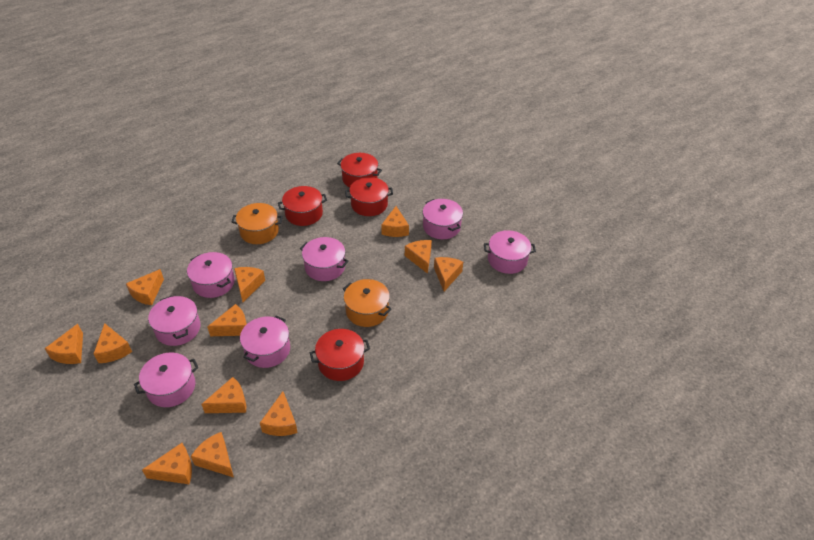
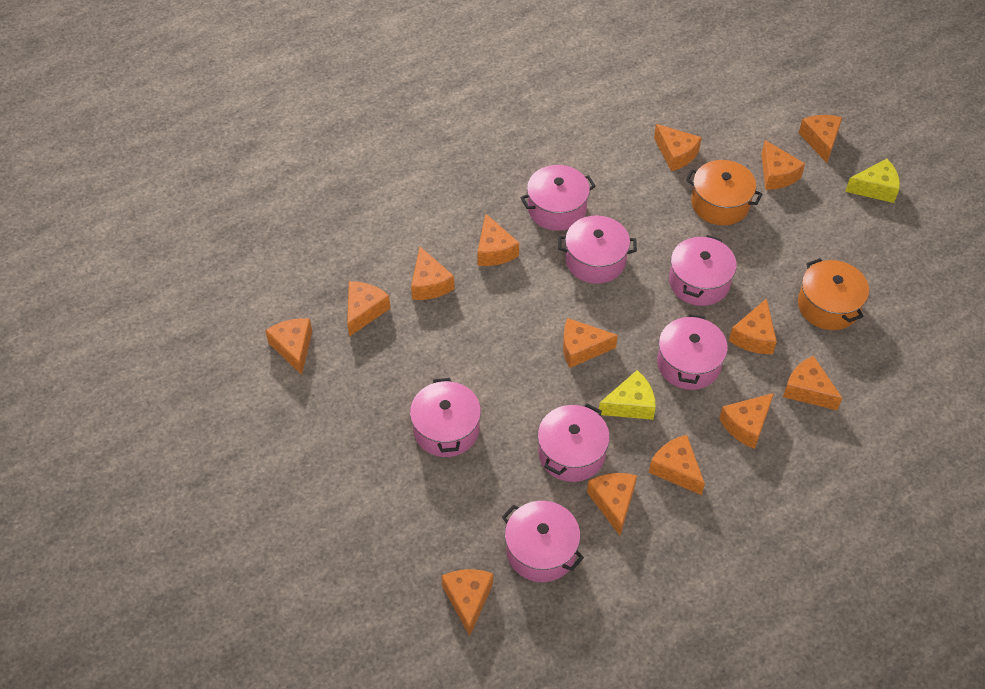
orange cheese: 12 -> 14
red pot: 4 -> 0
yellow cheese: 0 -> 2

